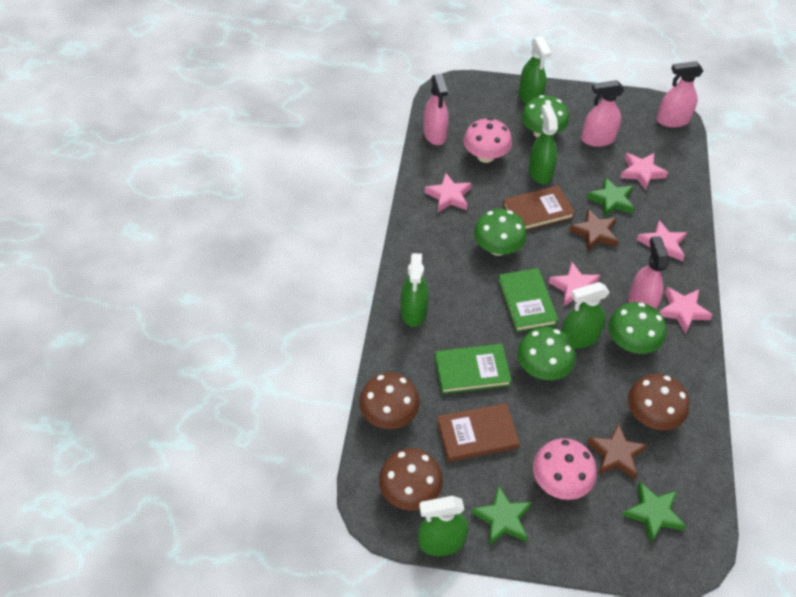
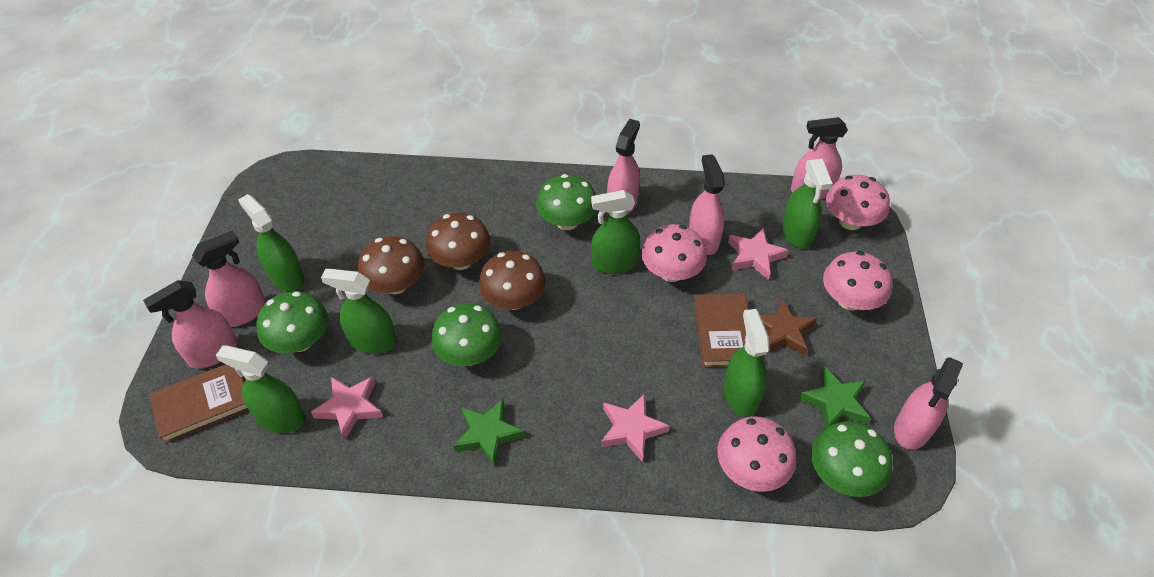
brown star: 2 -> 1
green book: 2 -> 0
green spray bottle: 5 -> 6
green star: 3 -> 2
pink mushroom: 2 -> 4
pink spray bottle: 4 -> 6
pink star: 5 -> 3

